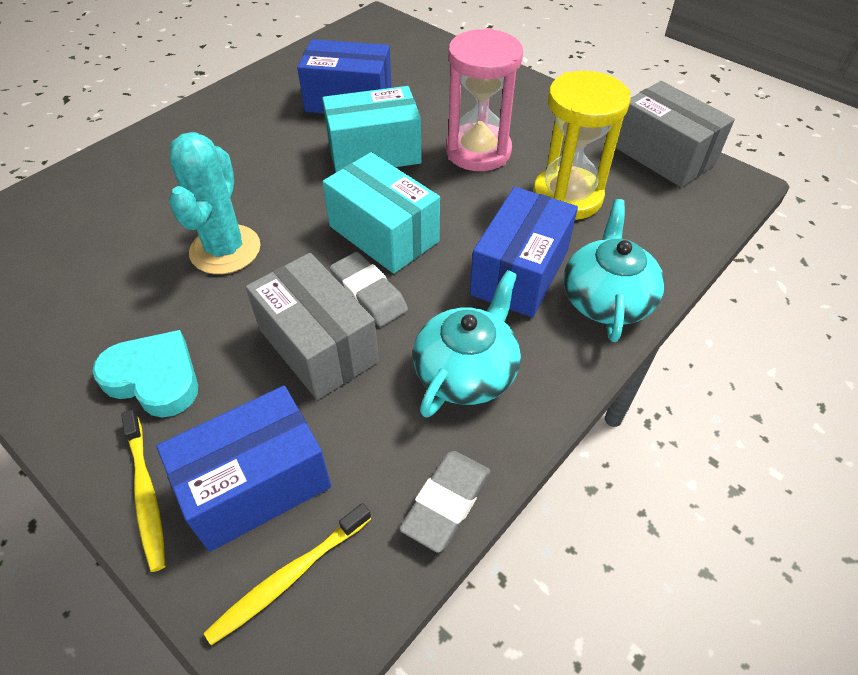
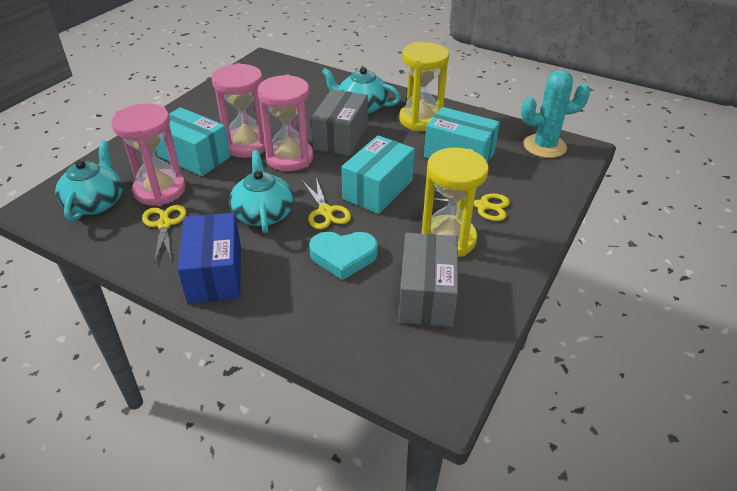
blue box: 3 -> 1
grey eraser: 2 -> 0
pink hourglass: 1 -> 3
turquoise box: 2 -> 3
turquoise teapot: 2 -> 3
yellow hourglass: 1 -> 2
yellow scissors: 0 -> 3
yellow toothbrush: 2 -> 0

